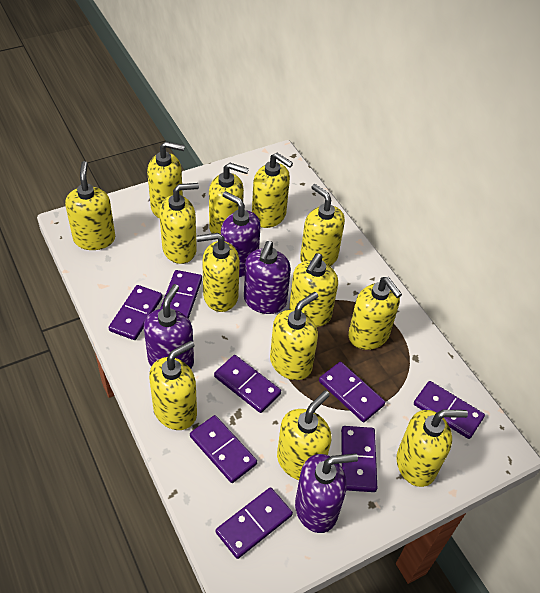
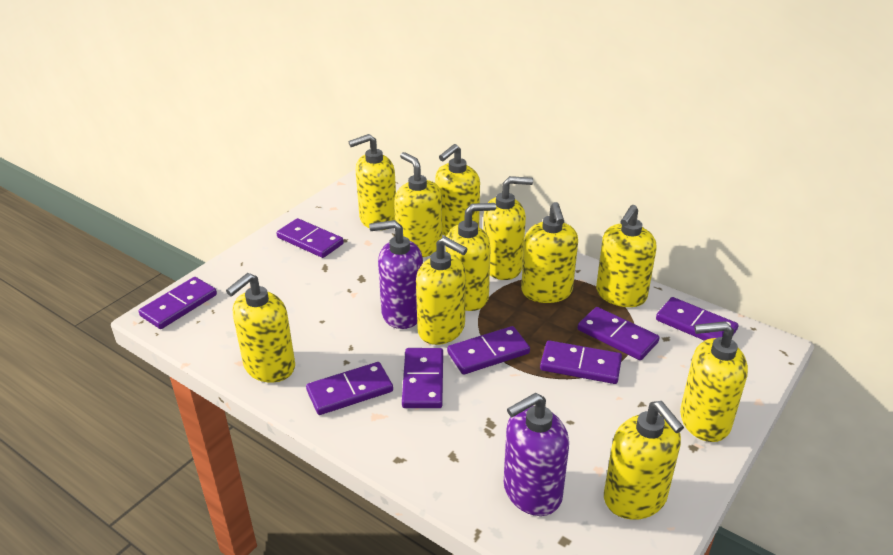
purple soap dispenser: 4 -> 2
yellow soap dispenser: 13 -> 11

